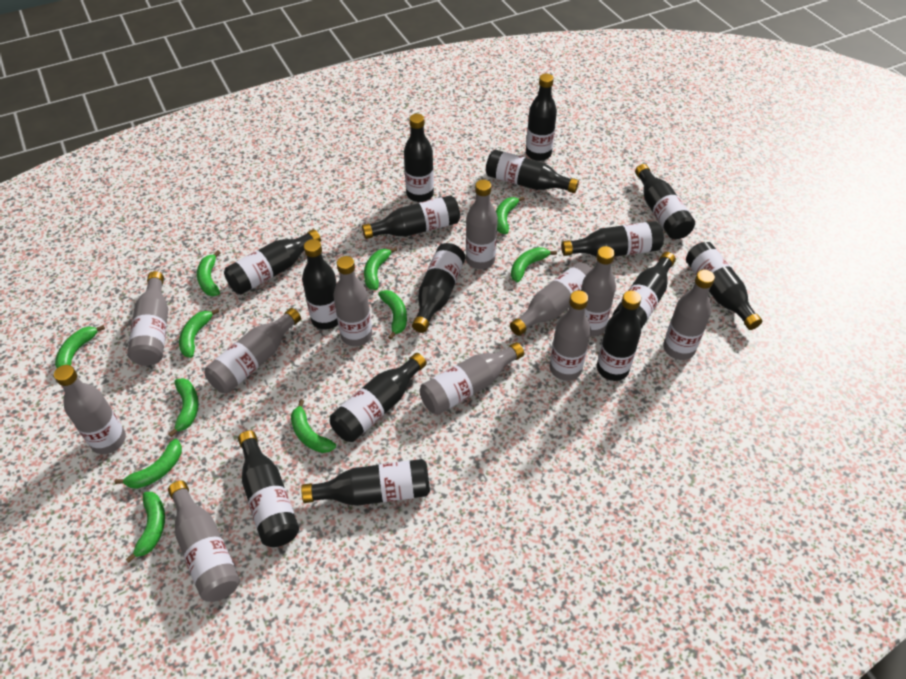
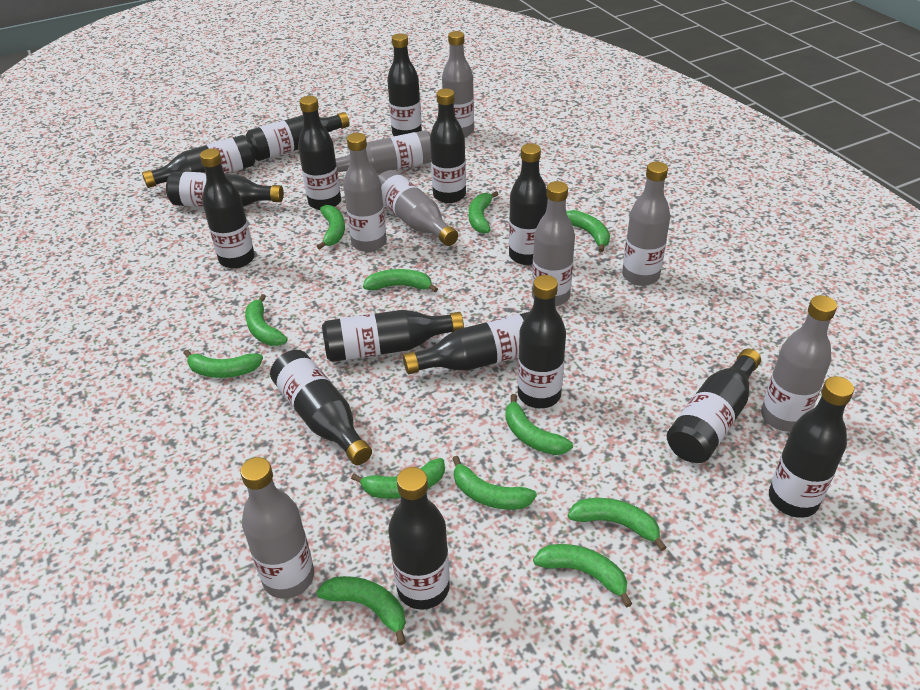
green banana: 11 -> 12
grey bottle: 11 -> 8

